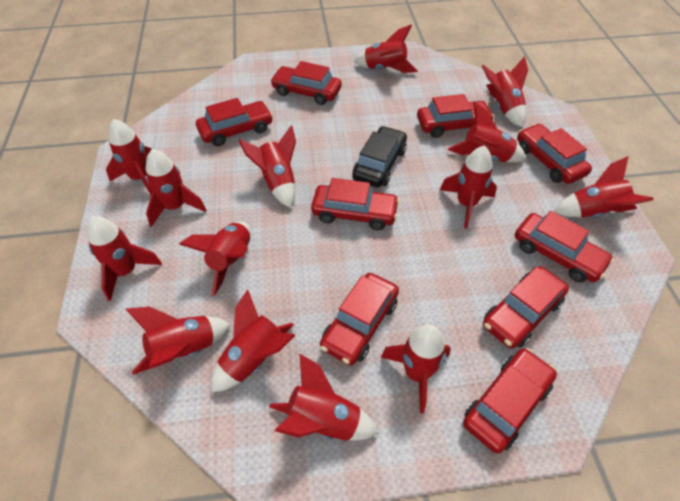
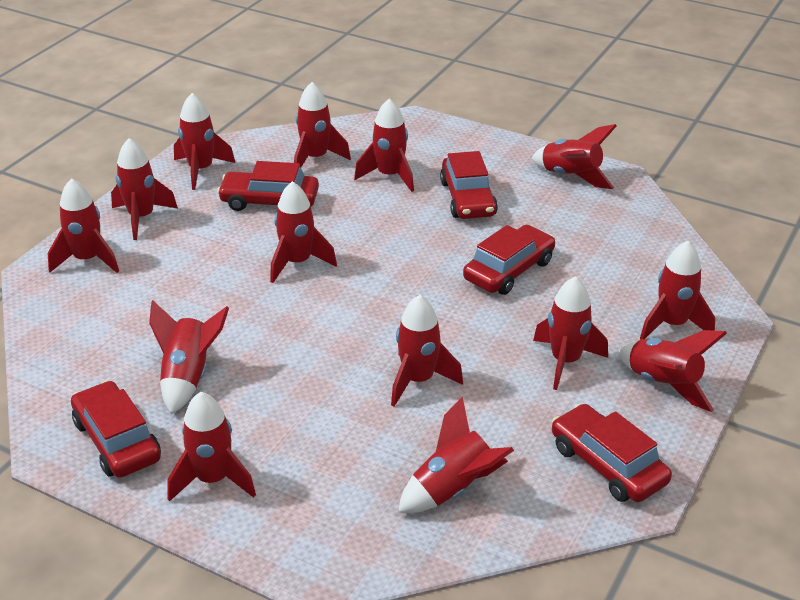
black car: 1 -> 0
red car: 9 -> 5

